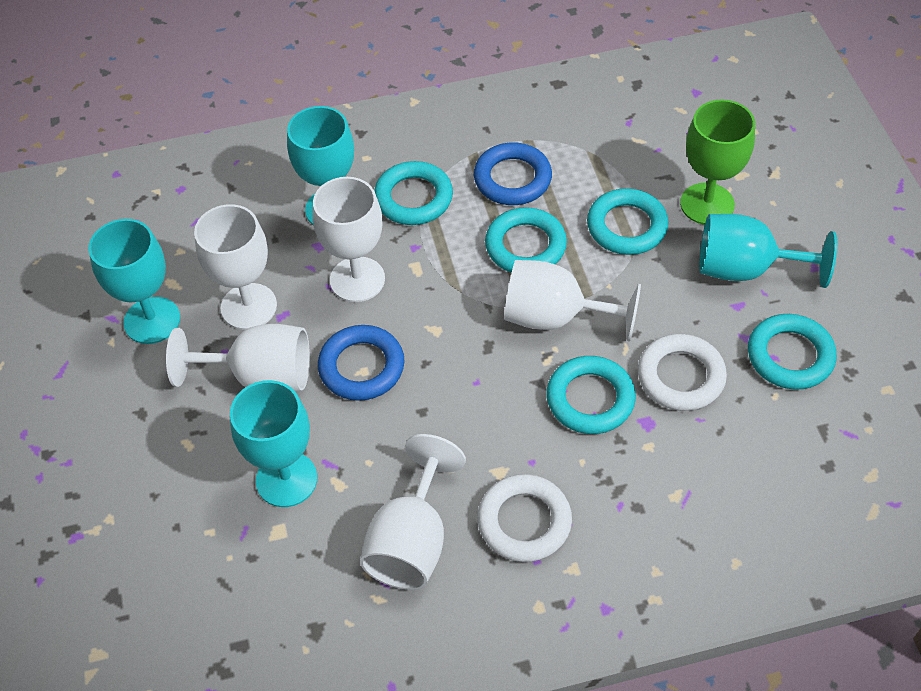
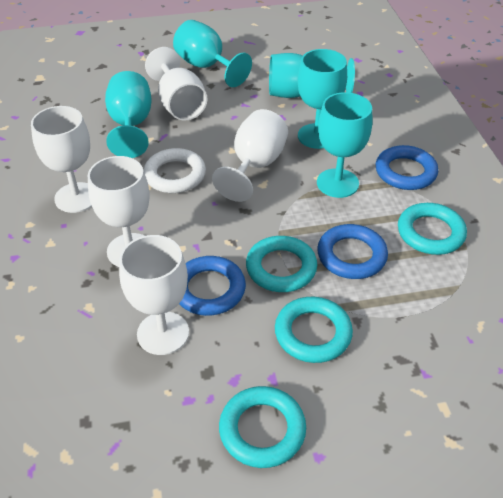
blue ring: 2 -> 3
green goblet: 1 -> 0
turquoise goblet: 4 -> 5
turquoise ring: 5 -> 4
white ring: 2 -> 1

